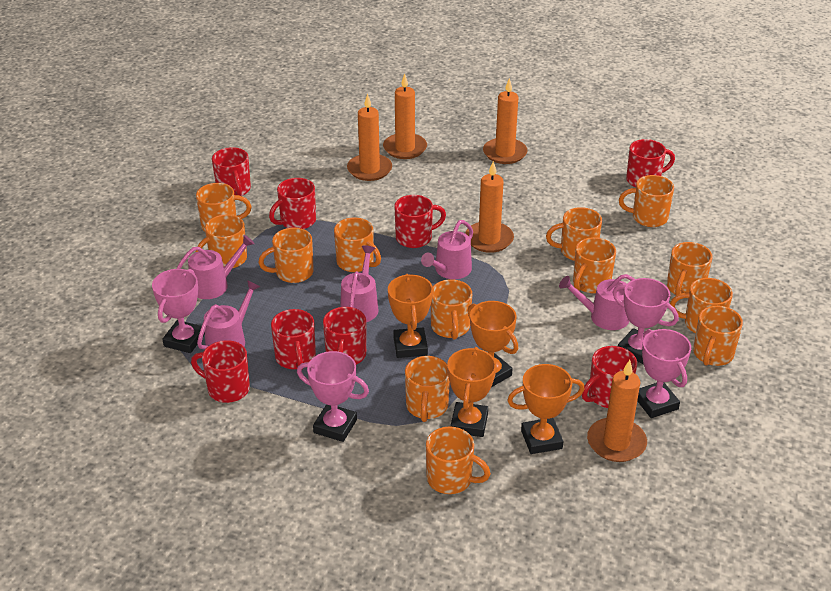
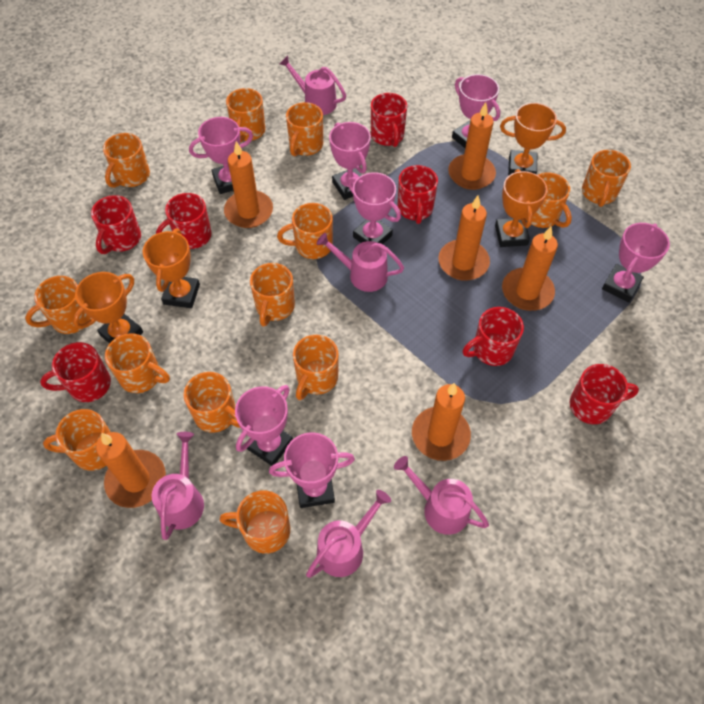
orange candle: 5 -> 6
pink trophy: 4 -> 7
red mug: 8 -> 7

